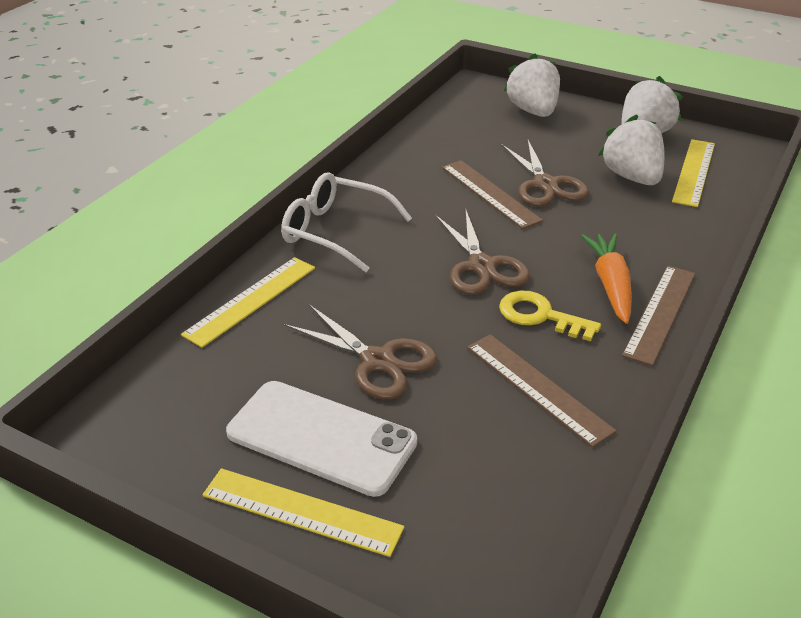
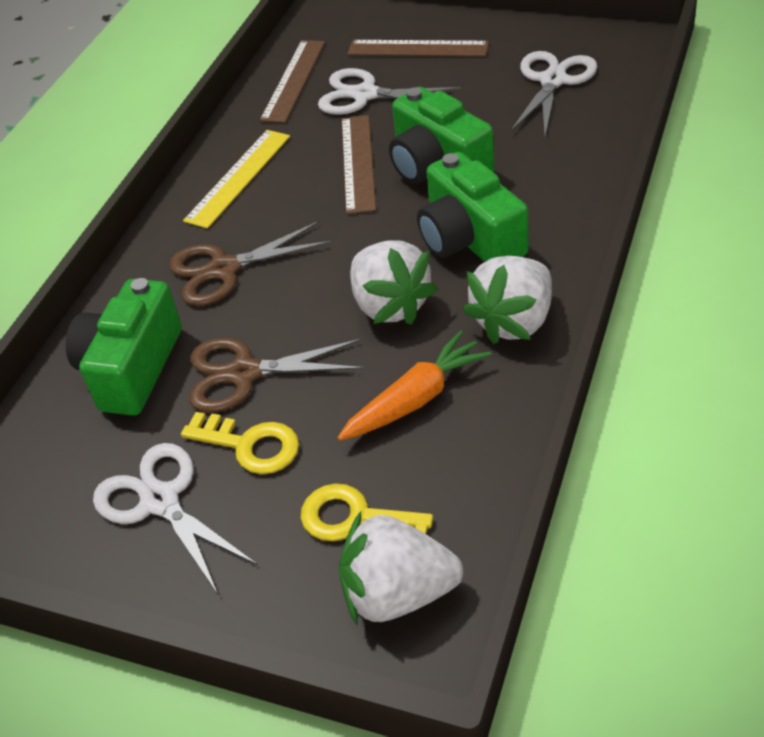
brown scissors: 3 -> 2
green camera: 0 -> 3
white glasses: 1 -> 0
white phone: 1 -> 0
white scissors: 0 -> 3
yellow key: 1 -> 2
yellow ruler: 3 -> 1

